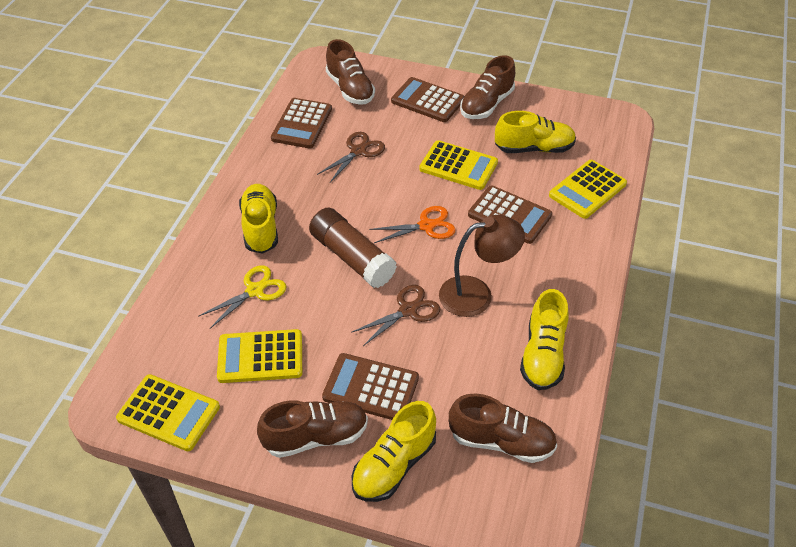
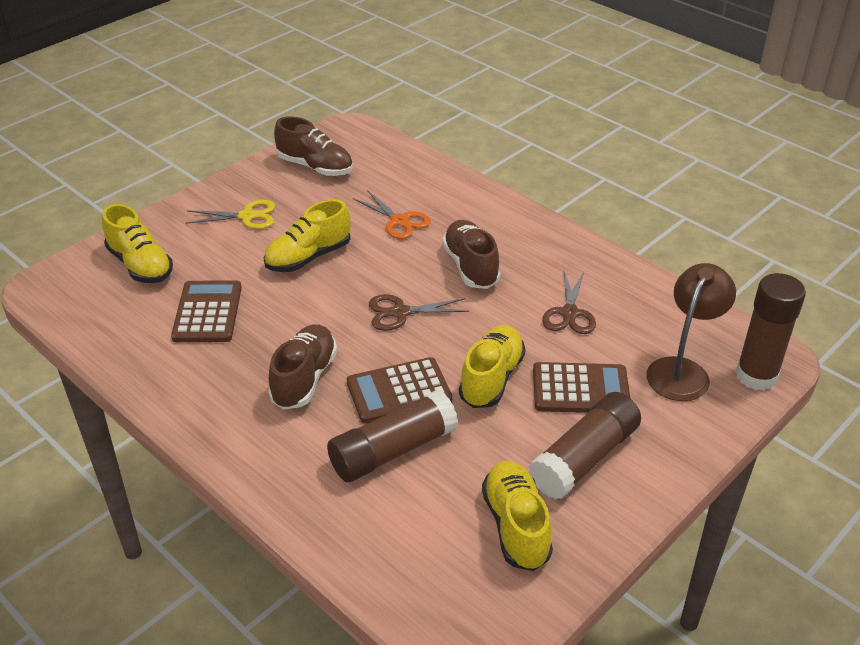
brown calculator: 4 -> 3
brown glue stick: 1 -> 3
brown shoe: 4 -> 3
yellow calculator: 4 -> 0

